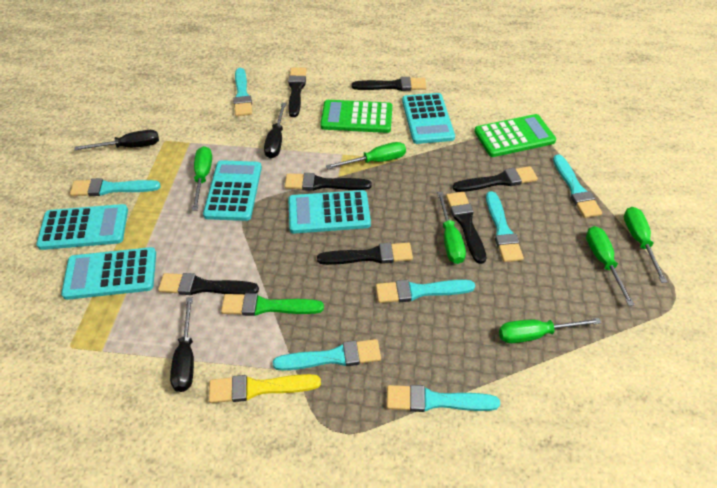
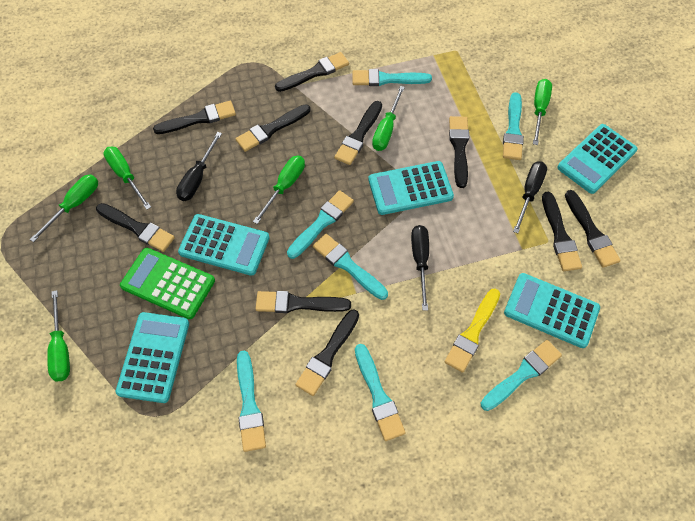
black brush: 7 -> 10
green brush: 1 -> 0
green calculator: 2 -> 1

